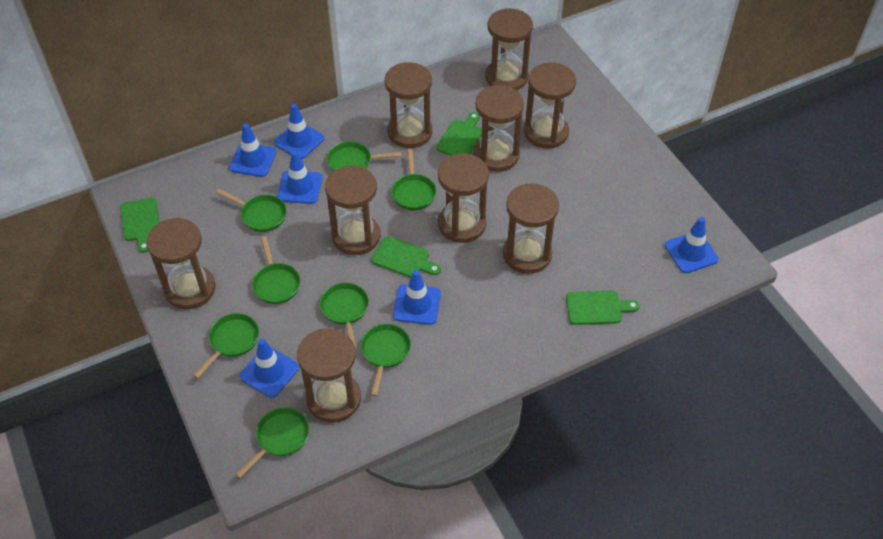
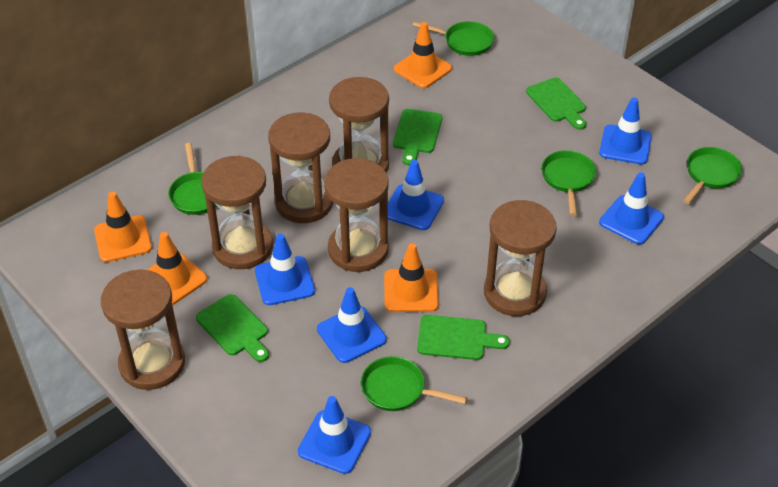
brown hourglass: 9 -> 6
green pan: 8 -> 5
orange traffic cone: 0 -> 4

